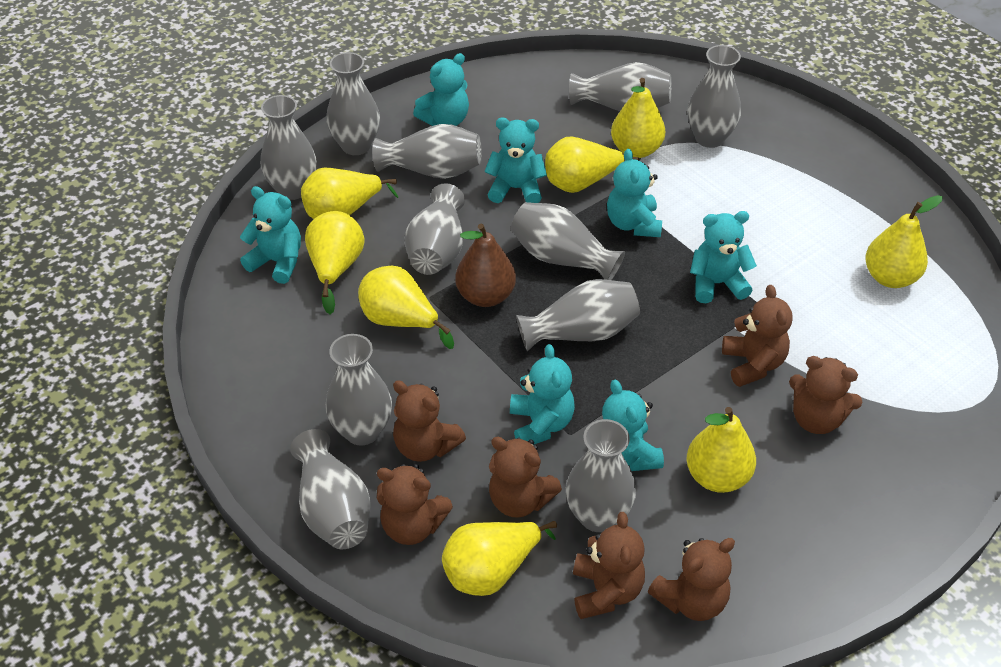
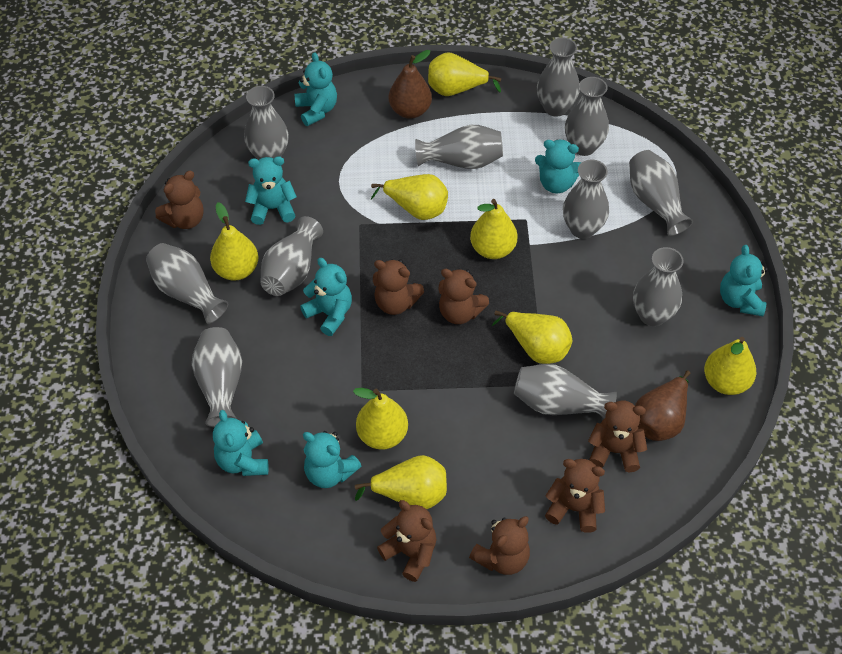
brown pear: 1 -> 2

